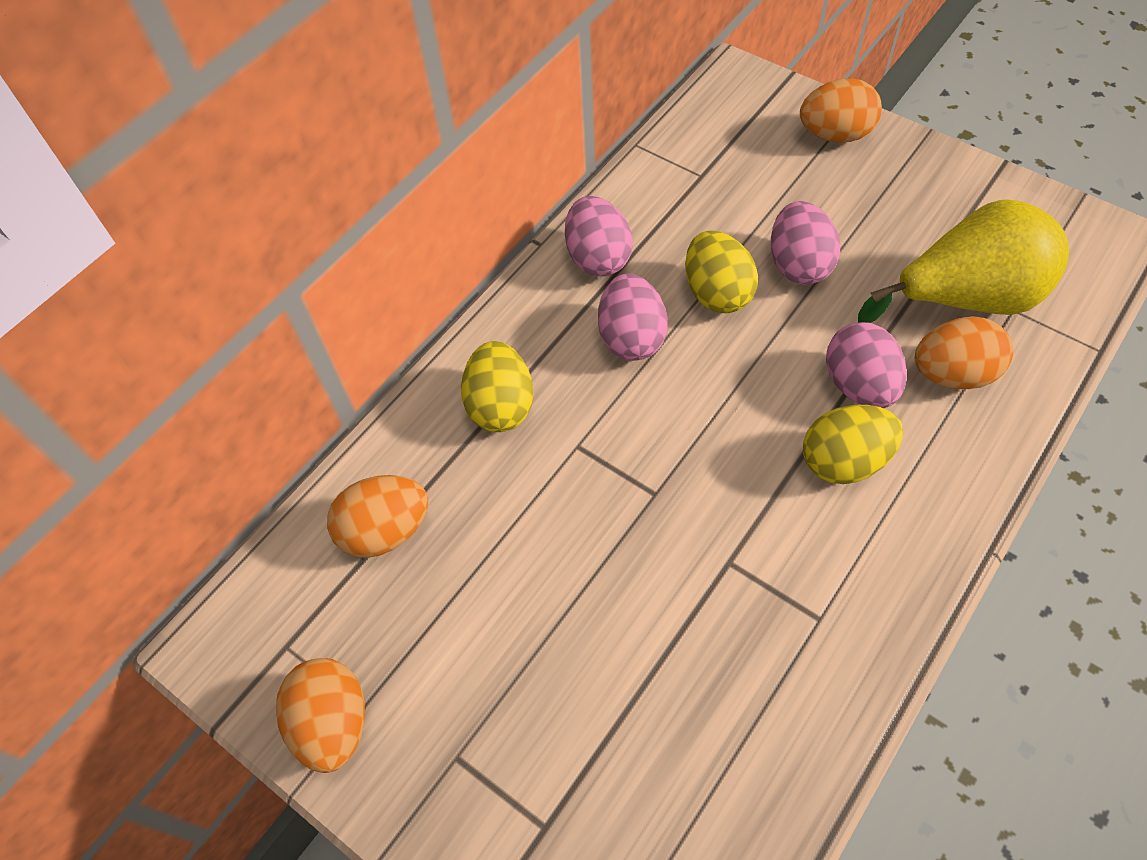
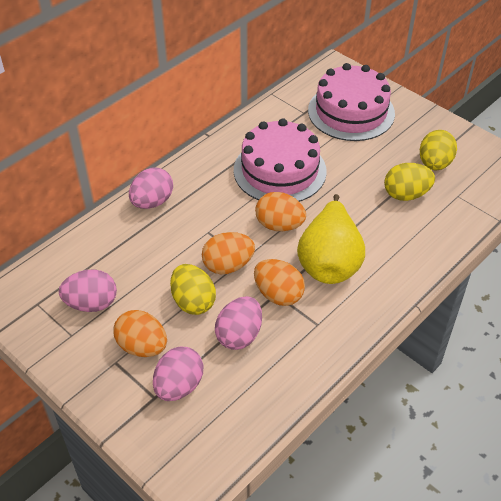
pink cake: 0 -> 2

